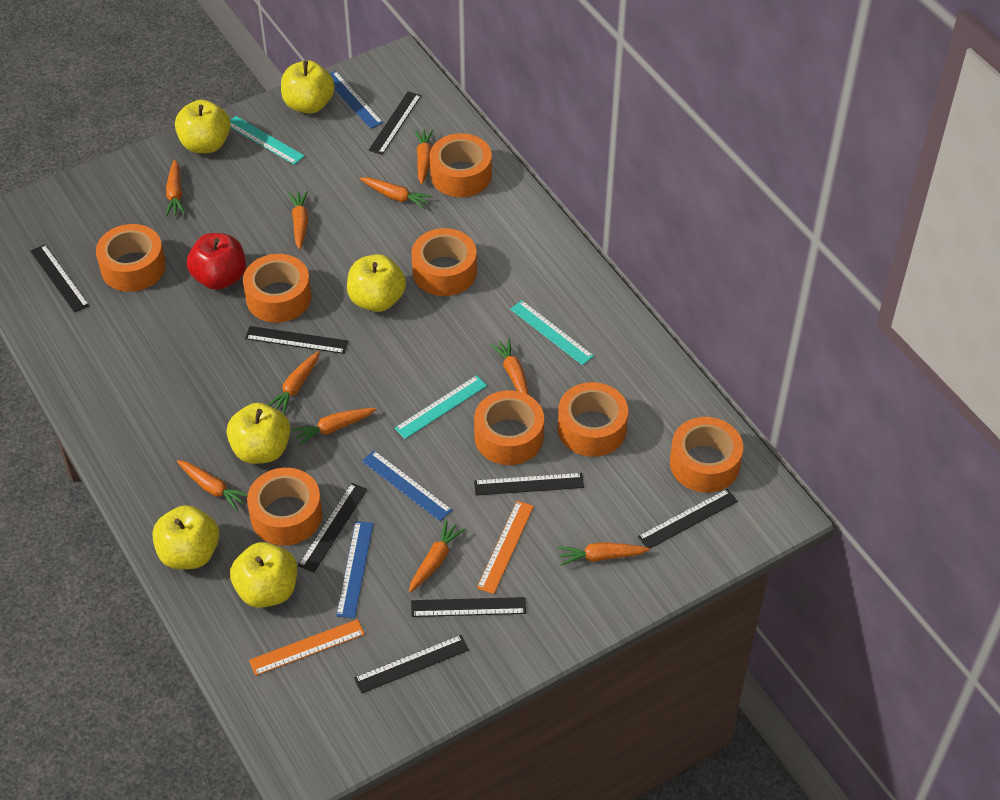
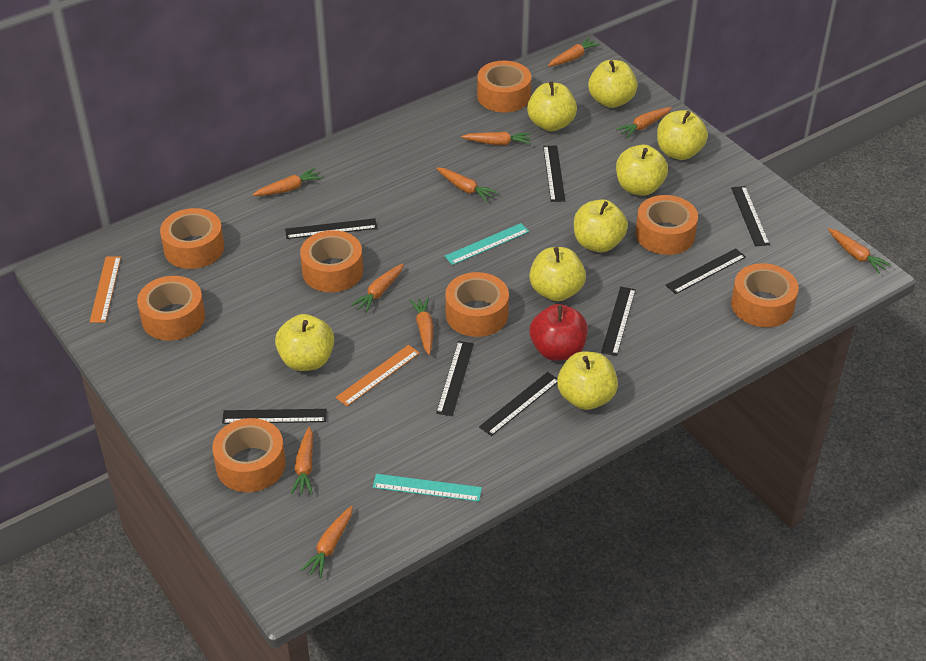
blue ruler: 3 -> 0
turquoise ruler: 3 -> 2
yellow apple: 6 -> 8

